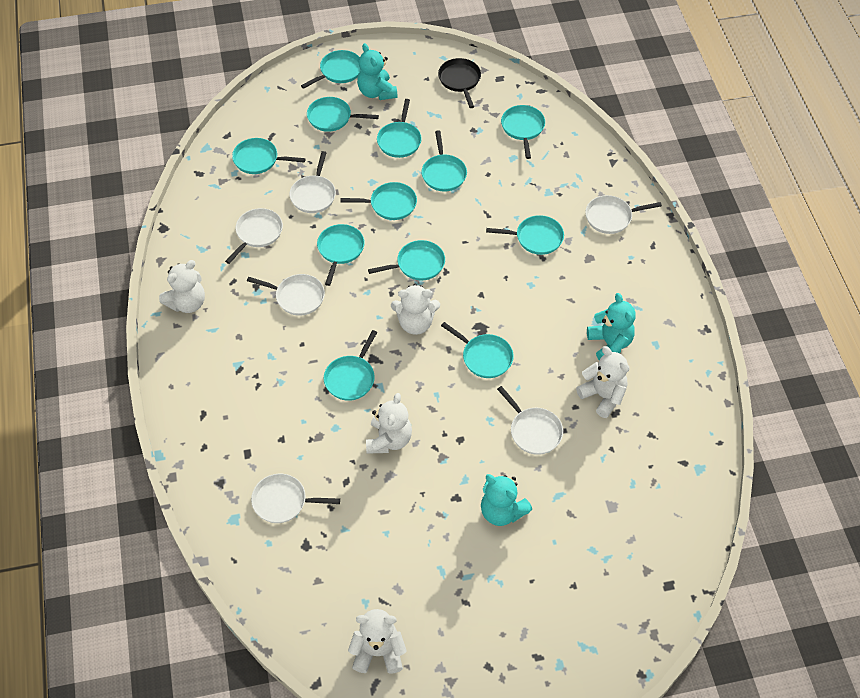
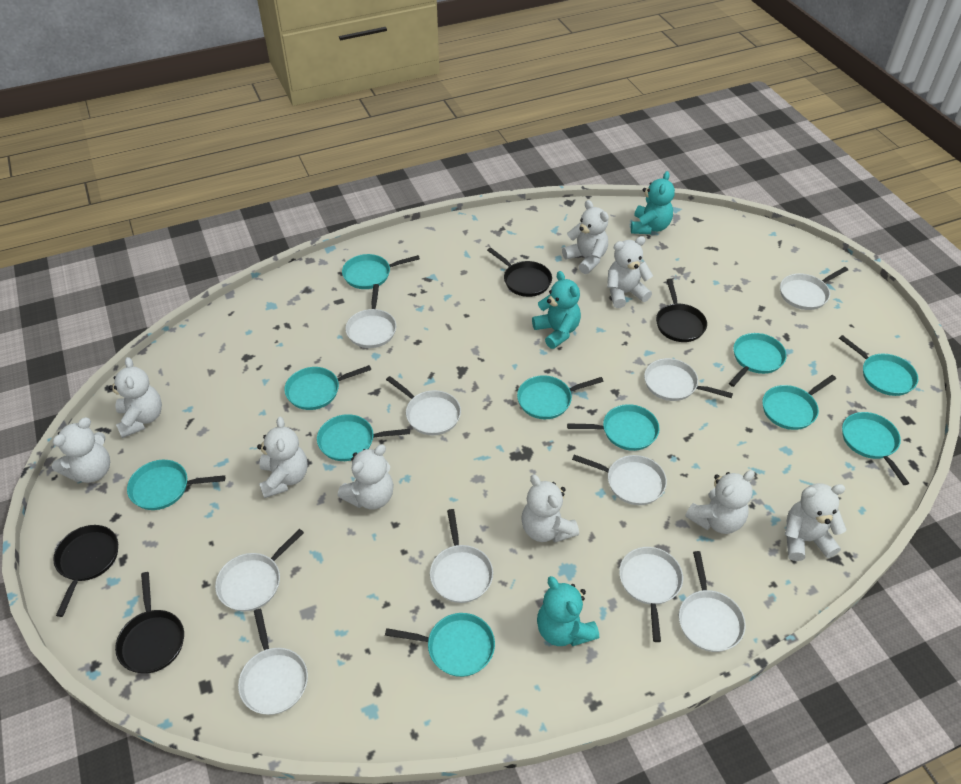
black pan: 1 -> 4
turquoise pan: 12 -> 11
white pan: 6 -> 10
white teddy bear: 5 -> 9

